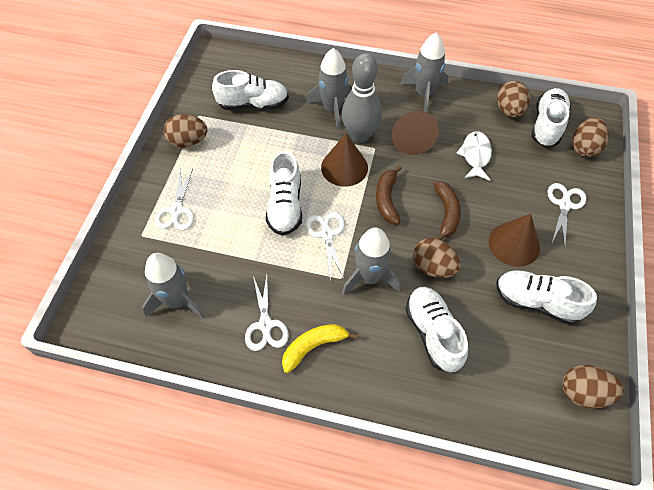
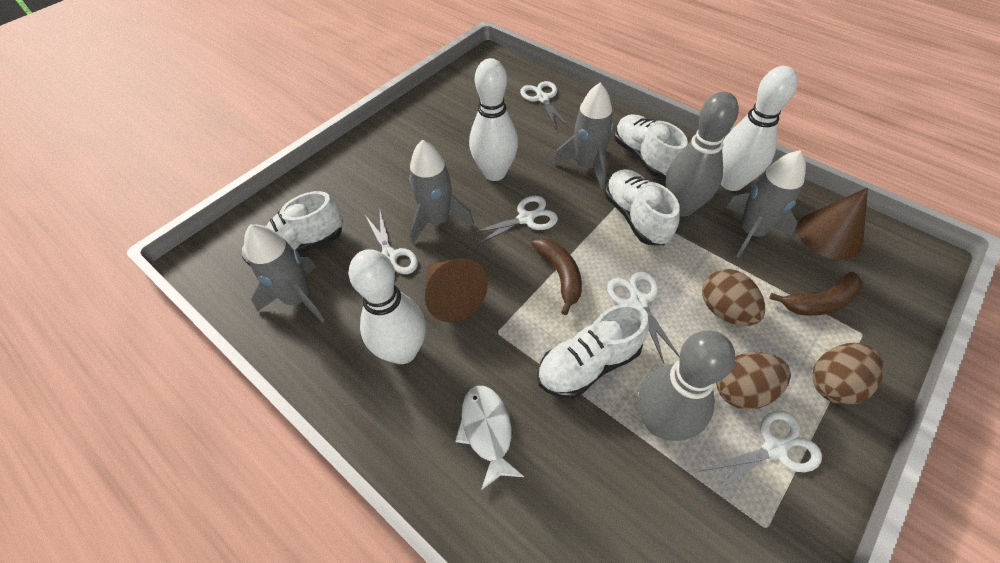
brown cone: 3 -> 2
brown egg: 5 -> 3
grey bowling pin: 1 -> 2
white bowling pin: 0 -> 3
white scissors: 4 -> 5
white shoe: 5 -> 4
yellow banana: 1 -> 0

